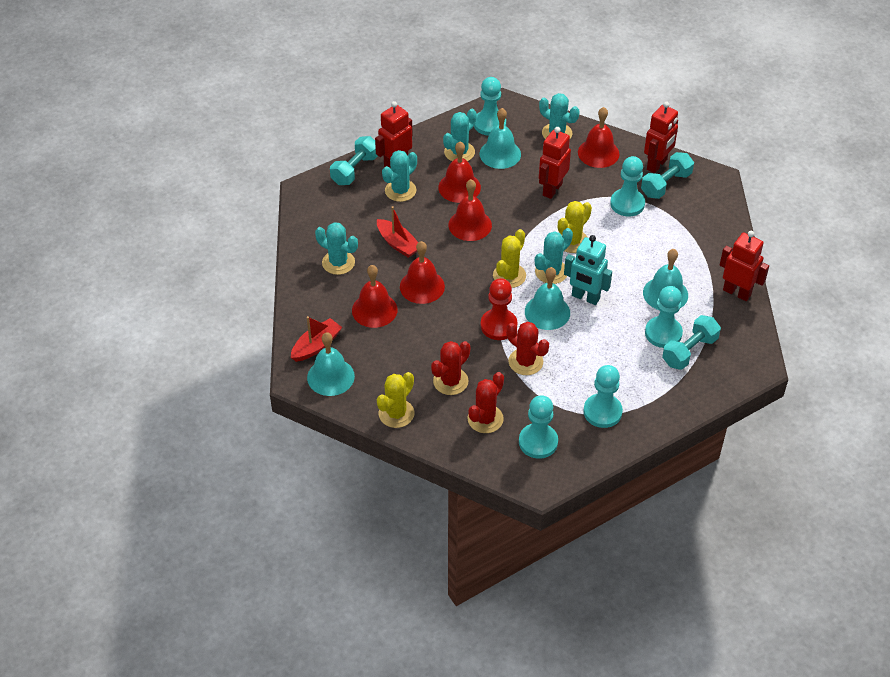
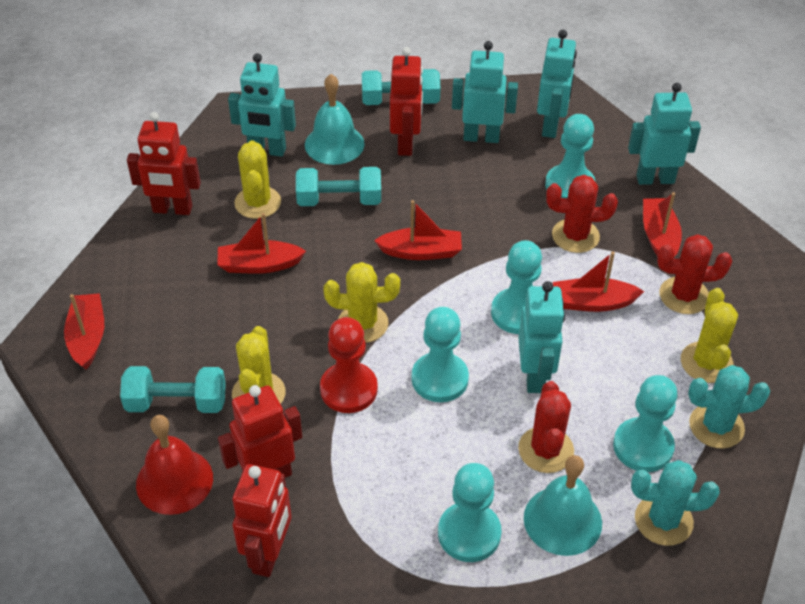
red bell: 5 -> 1
red boat: 2 -> 5
turquoise bell: 4 -> 2
turquoise cactus: 5 -> 2
turquoise robot: 1 -> 5
yellow cactus: 3 -> 4

